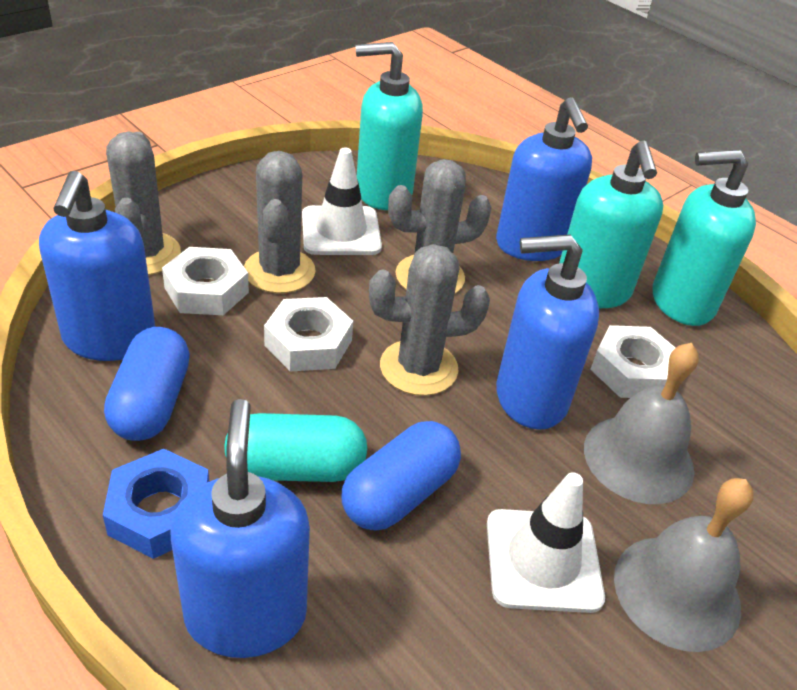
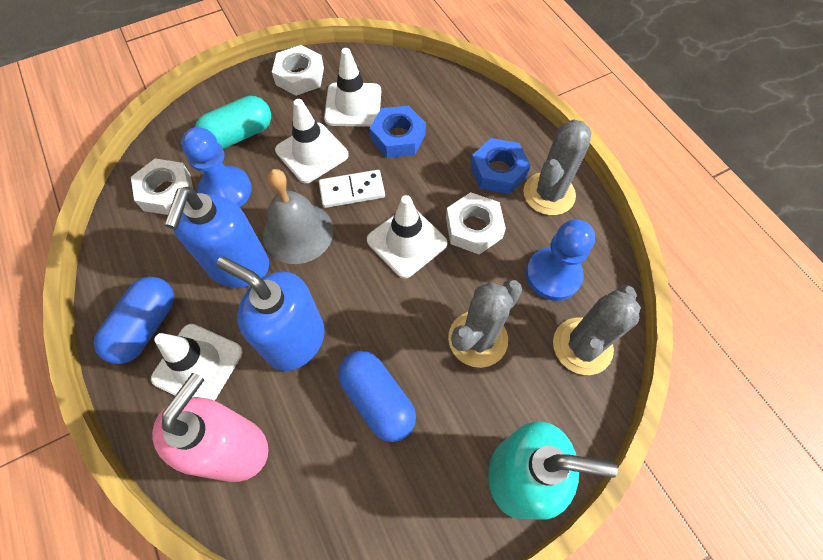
blue nut: 1 -> 2
blue pawn: 0 -> 2
blue soap dispenser: 4 -> 2
grey bell: 2 -> 1
grey cactus: 4 -> 3
pink soap dispenser: 0 -> 1
turquoise soap dispenser: 3 -> 1
white domino: 0 -> 1
white traffic cone: 2 -> 4

